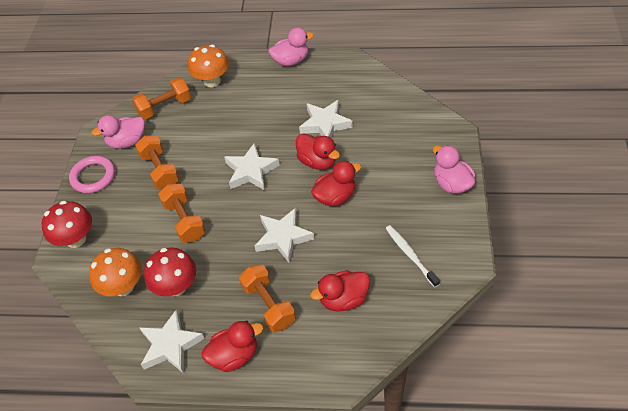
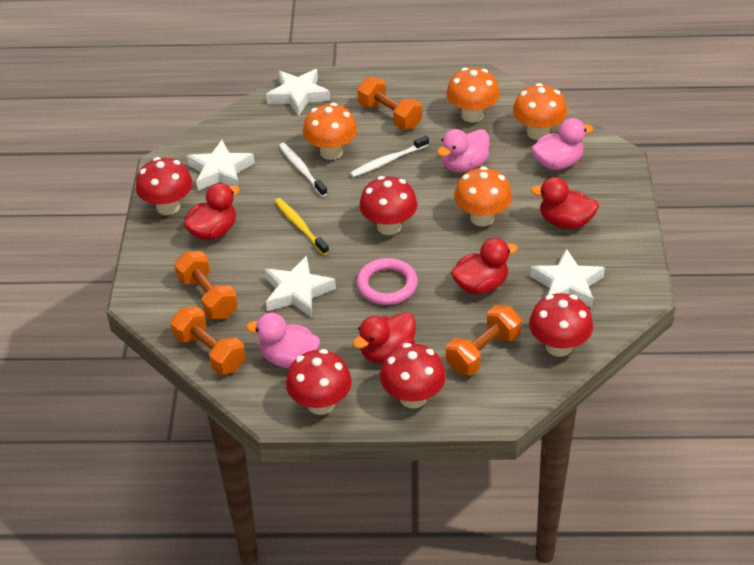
orange mushroom: 2 -> 4
red mushroom: 2 -> 5
white toothbrush: 1 -> 2
yellow toothbrush: 0 -> 1

